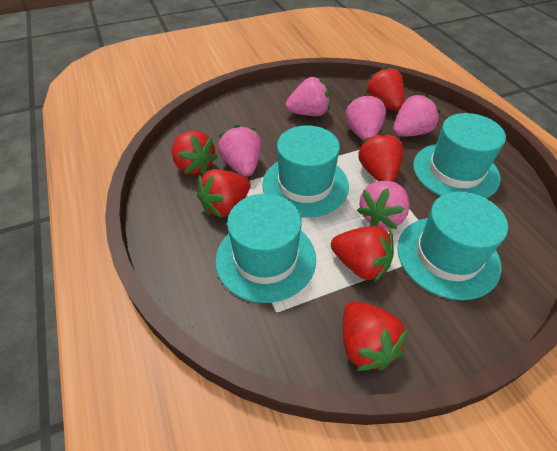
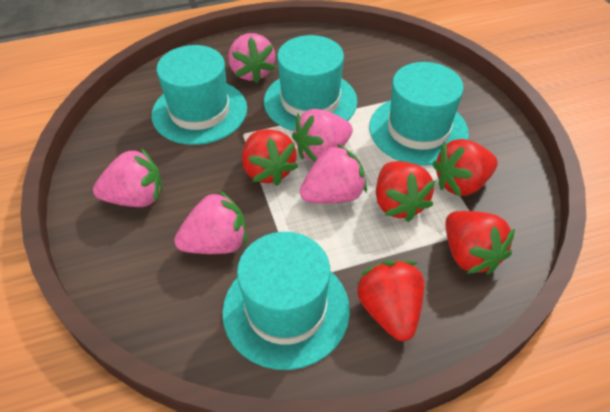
red strawberry: 6 -> 5

